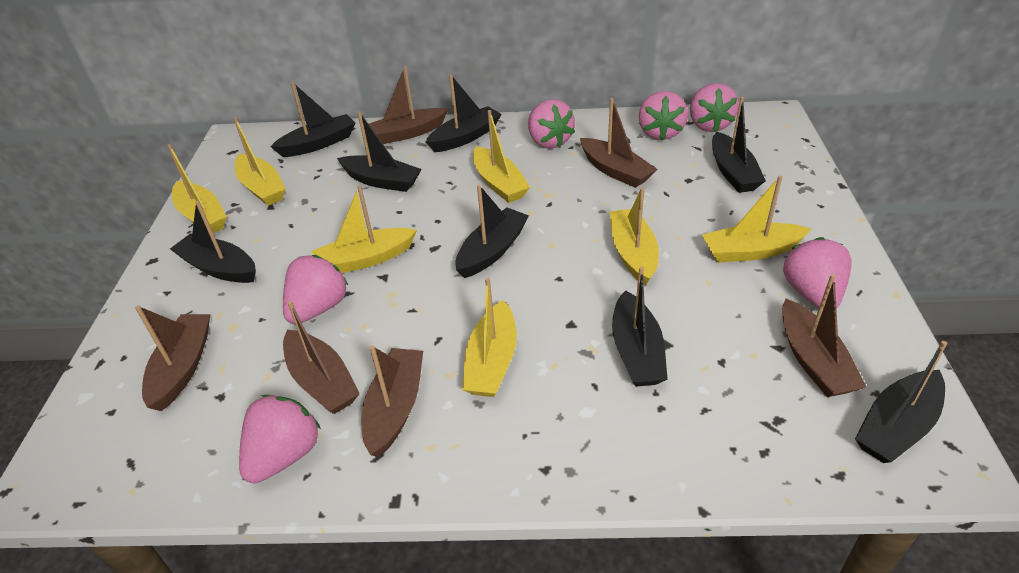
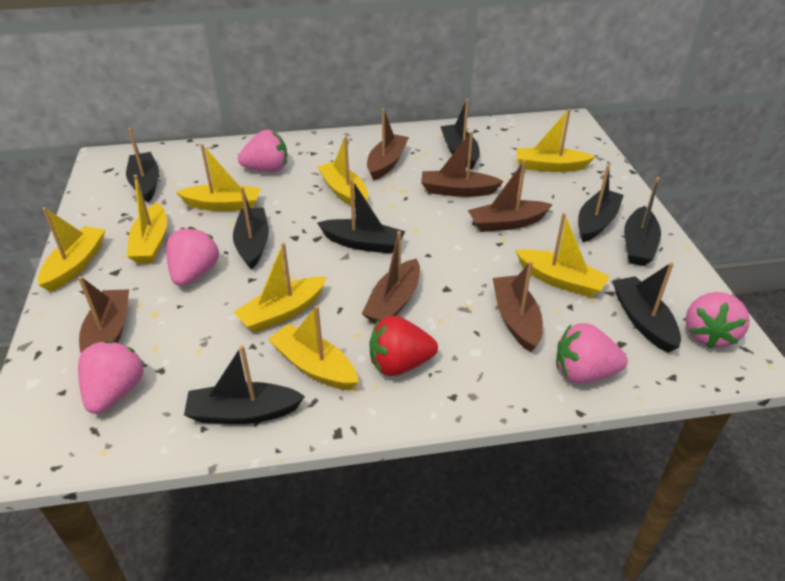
pink strawberry: 6 -> 5
red strawberry: 0 -> 1
yellow boat: 7 -> 8

